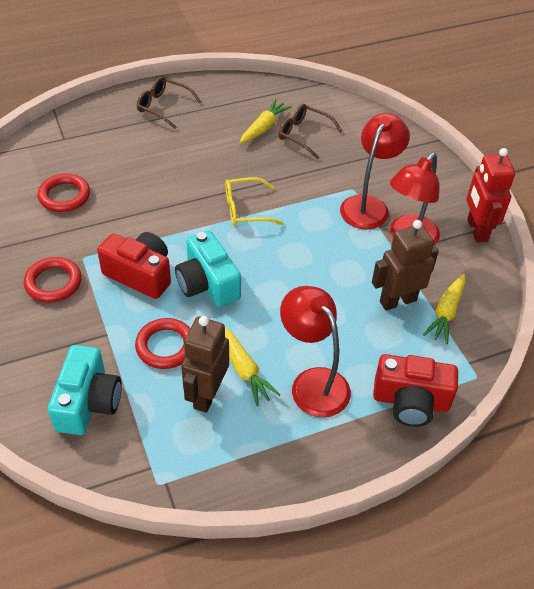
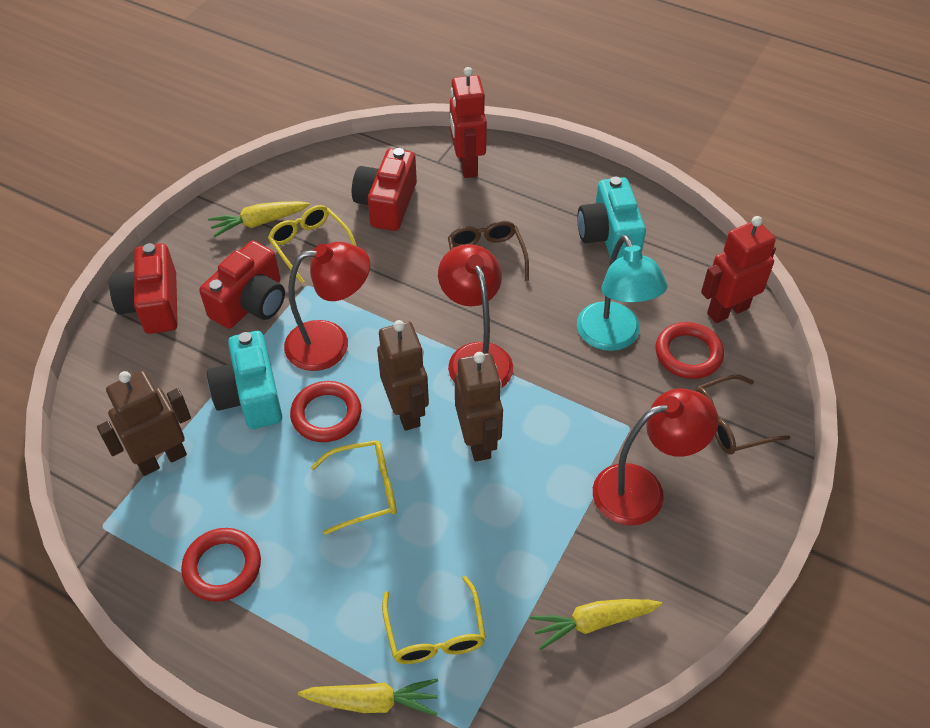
brown robot: 2 -> 3
red camera: 2 -> 3
red robot: 1 -> 2
turquoise lamp: 0 -> 1
yellow glasses: 1 -> 3

